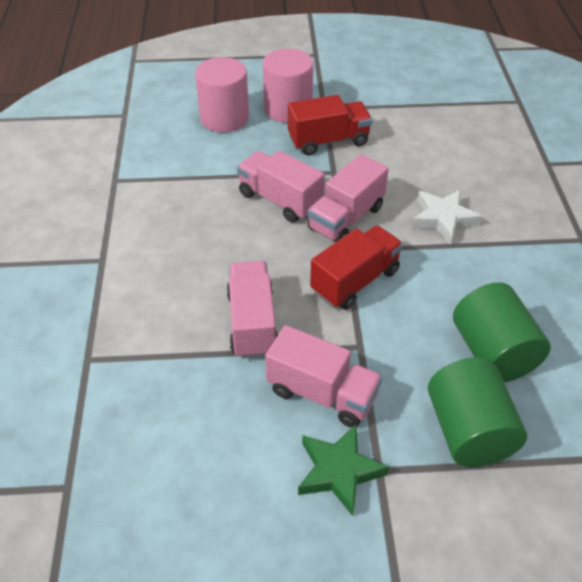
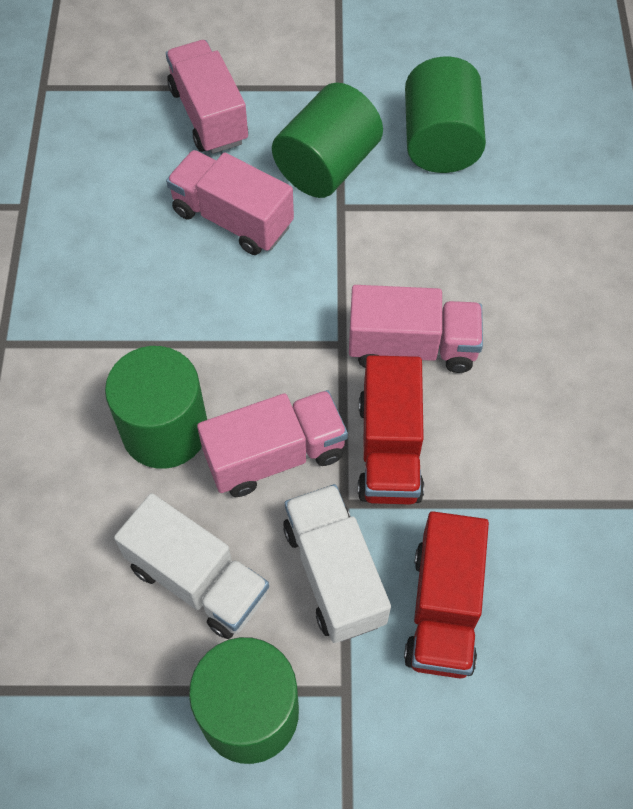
green cylinder: 2 -> 4
green star: 1 -> 0
pink cylinder: 2 -> 0
white star: 1 -> 0
white truck: 0 -> 2

